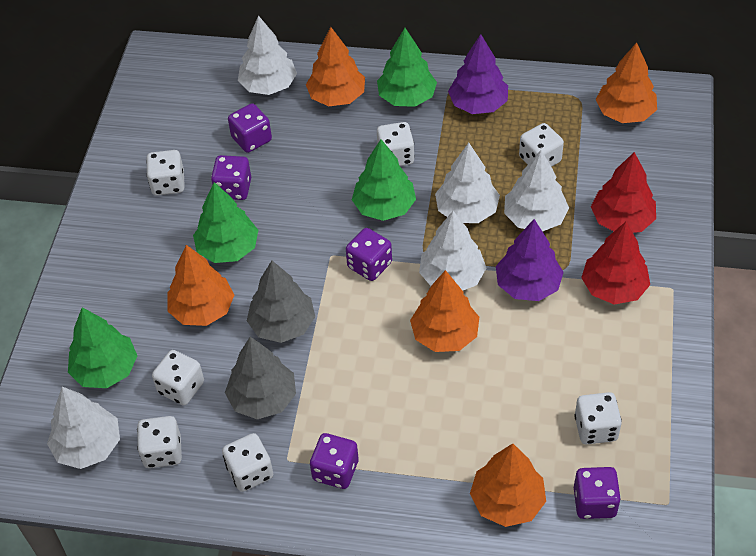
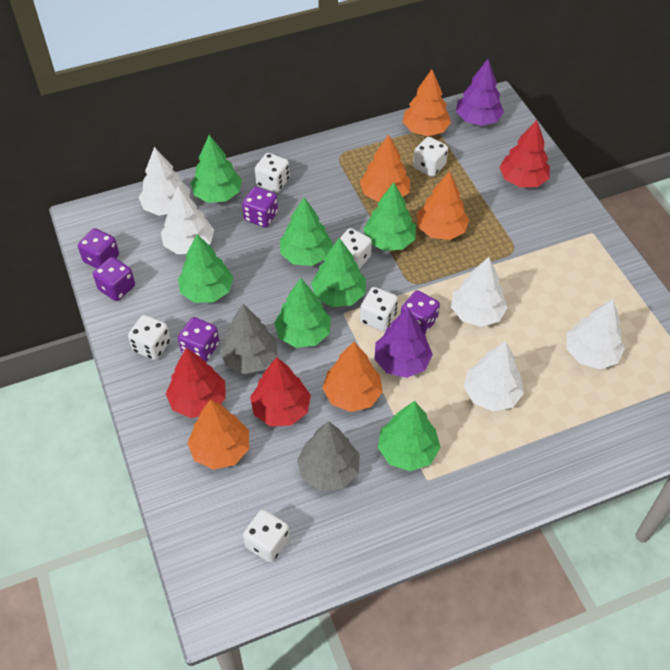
green tree: 4 -> 7
red tree: 2 -> 3
white dice: 7 -> 6

